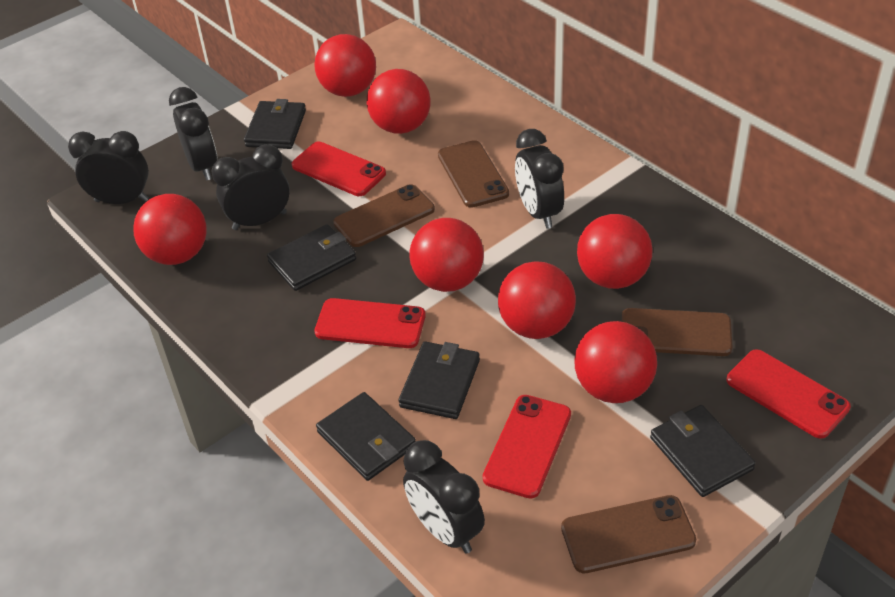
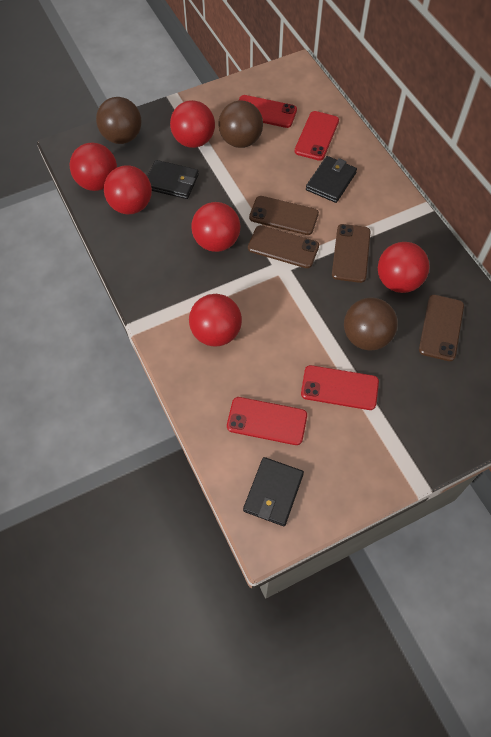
black clock: 5 -> 0
black wallet: 5 -> 3
brown ball: 0 -> 3
red ball: 7 -> 6

